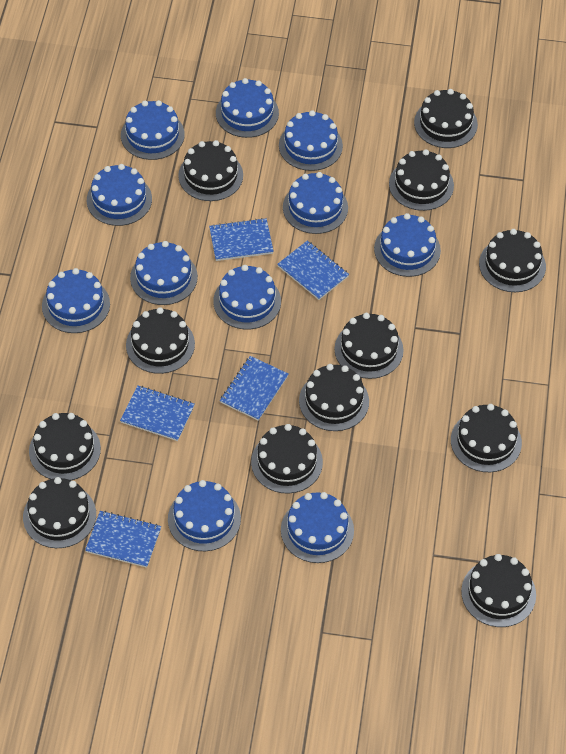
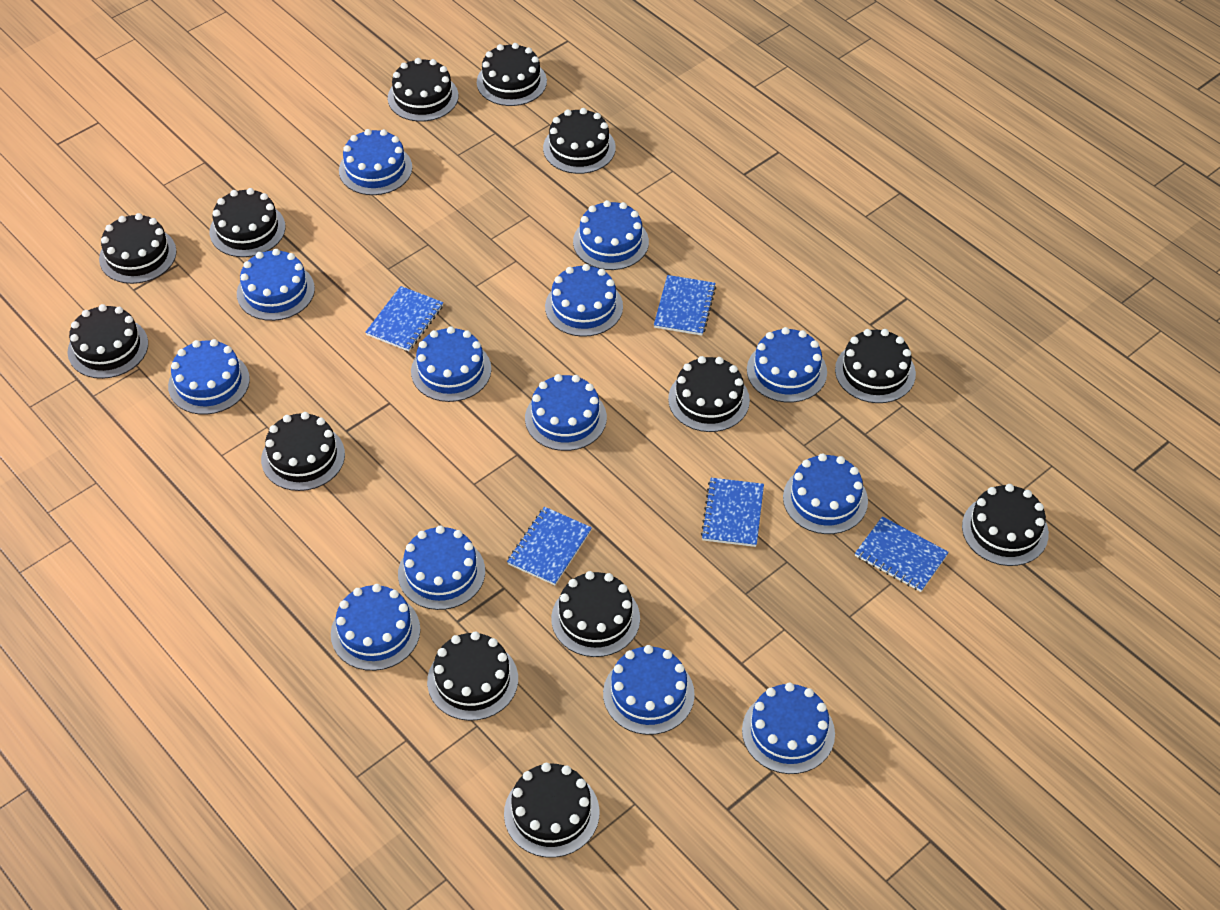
black cake: 12 -> 13
blue cake: 11 -> 13

